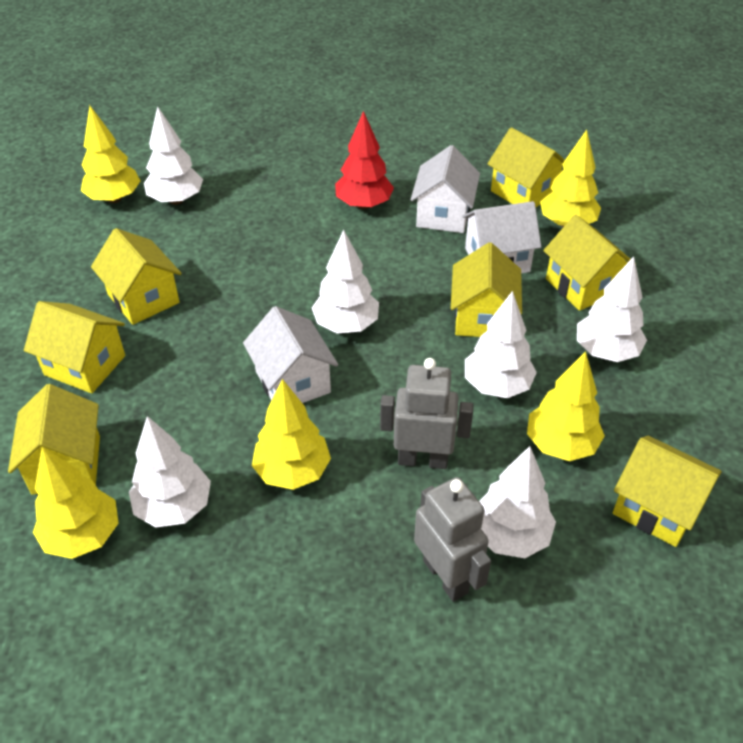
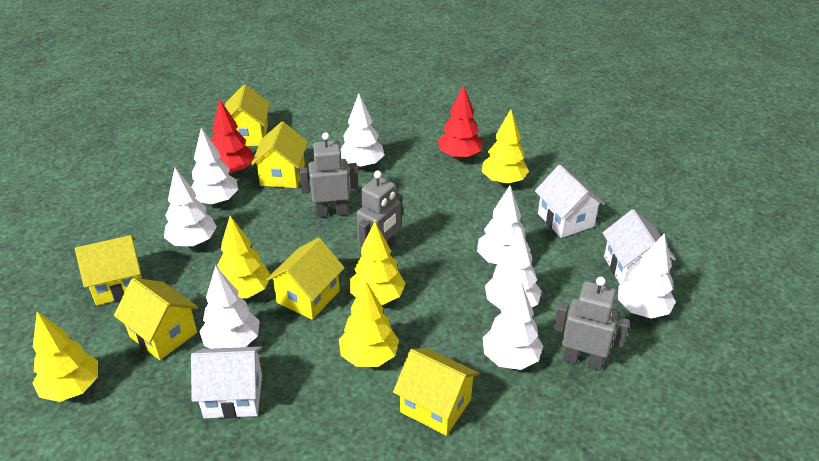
grey robot: 2 -> 3
red tree: 1 -> 2
white tree: 6 -> 8
yellow house: 7 -> 6

